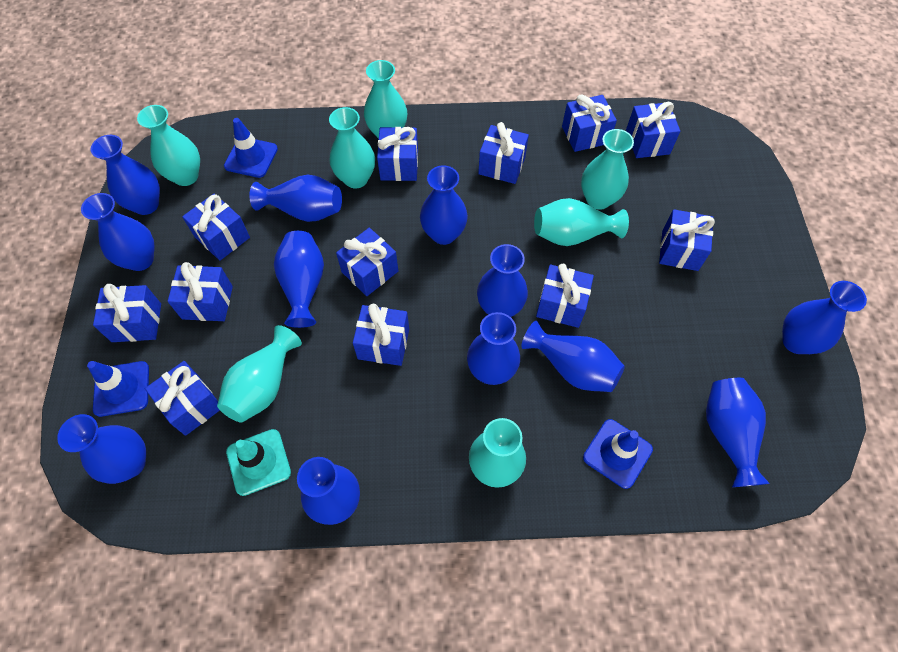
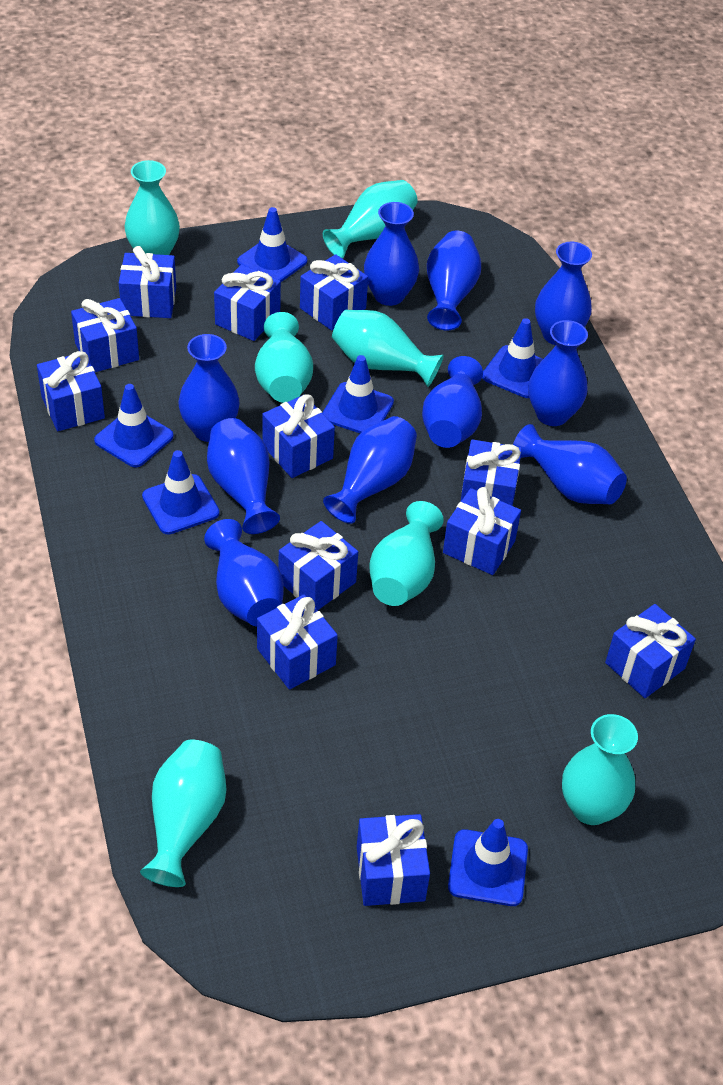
blue traffic cone: 3 -> 6
blue vase: 12 -> 10
turquoise traffic cone: 1 -> 0

